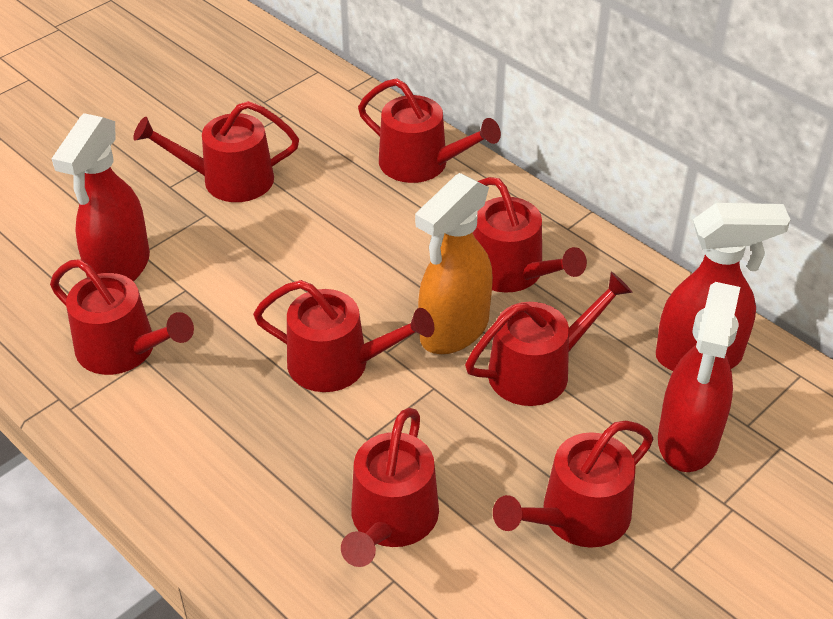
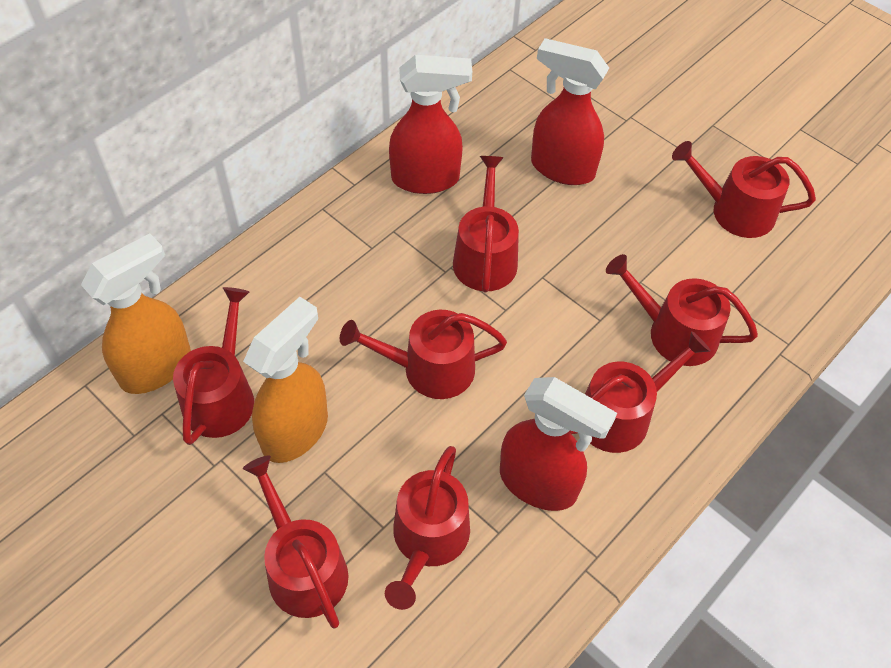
orange spray bottle: 1 -> 2

